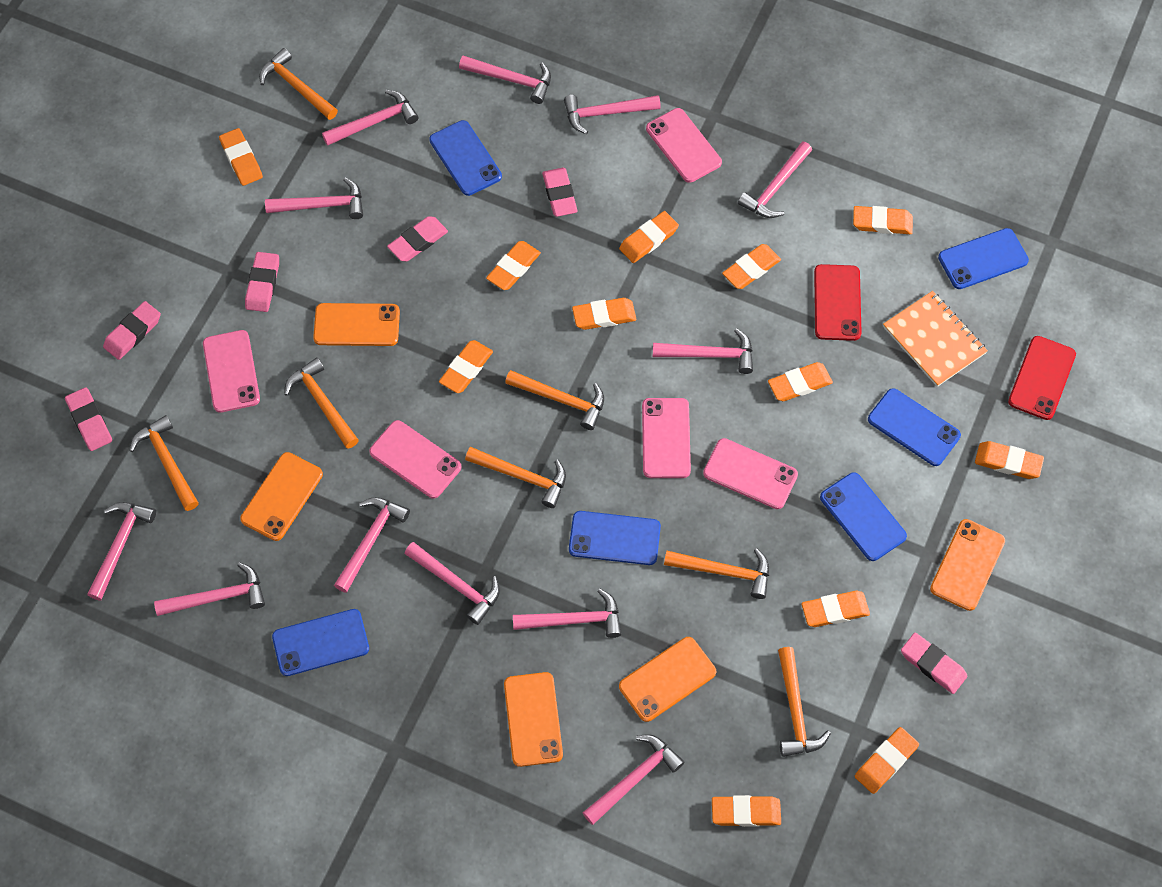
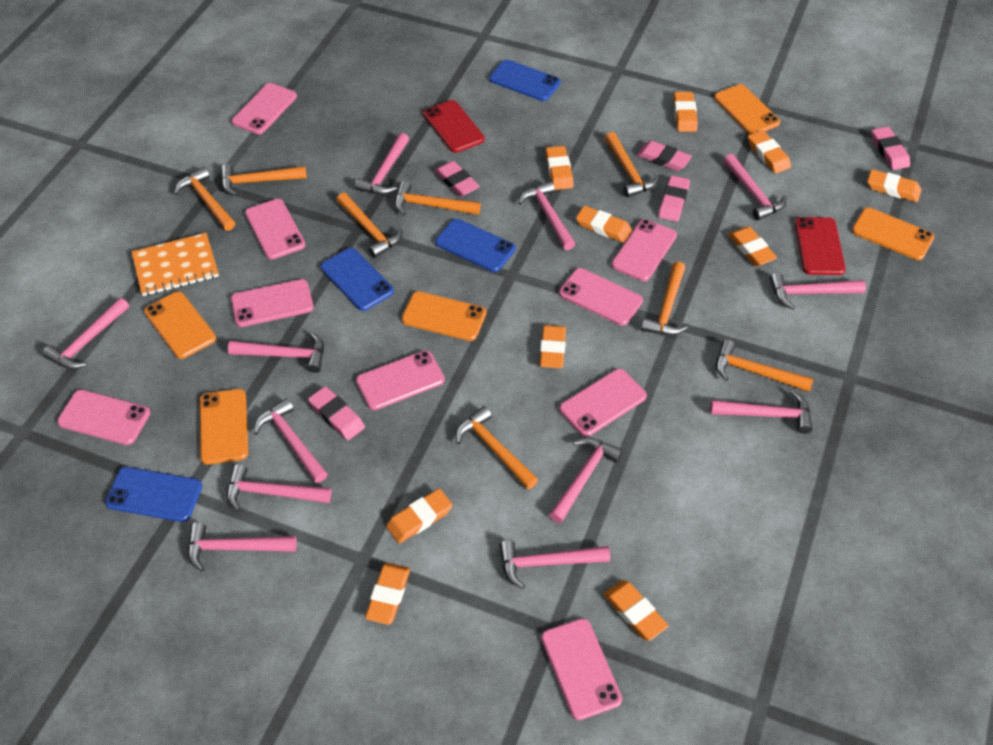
blue phone: 6 -> 4
orange eraser: 12 -> 10
orange hammer: 7 -> 8
pink eraser: 6 -> 5
pink phone: 5 -> 9

